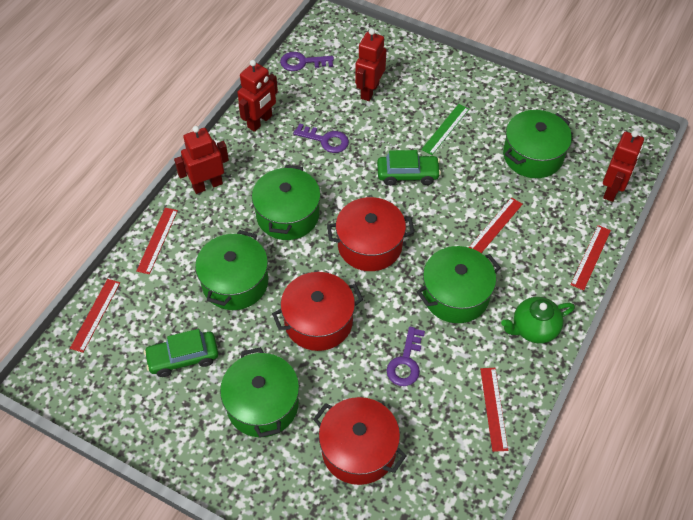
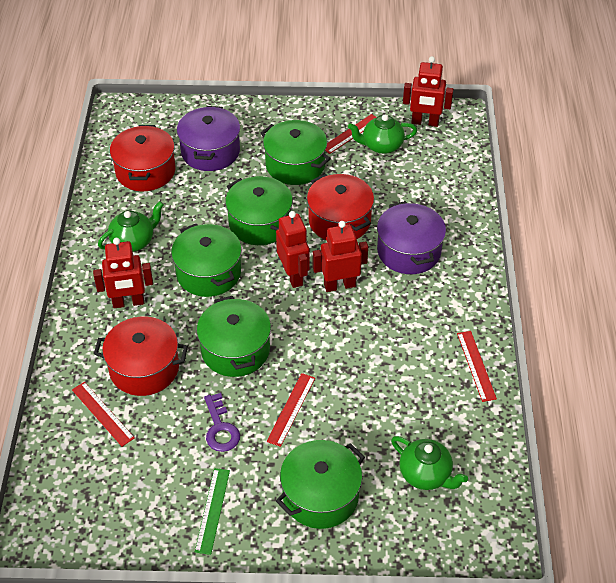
green car: 2 -> 0
green teapot: 1 -> 3
purple key: 3 -> 1
purple pot: 0 -> 2
red ruler: 5 -> 4

